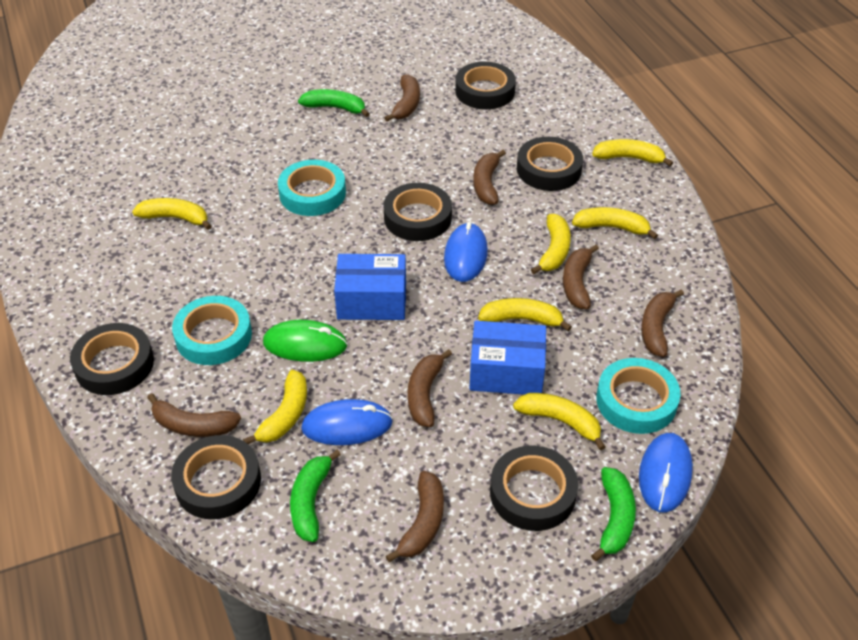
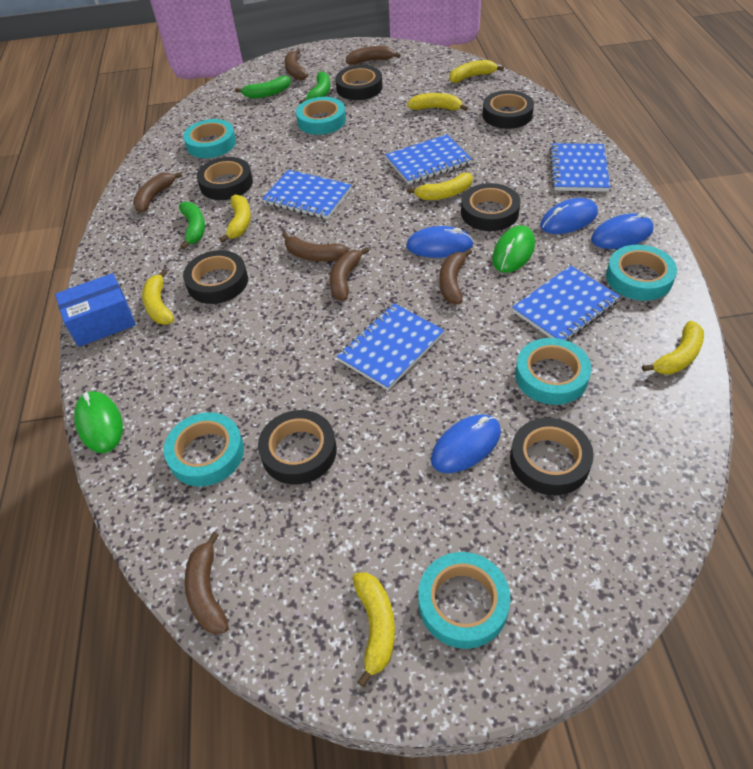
black tape: 6 -> 7
blue box: 2 -> 1
blue mouse: 3 -> 4
blue notebook: 0 -> 5
green mouse: 1 -> 2
turquoise tape: 3 -> 6

